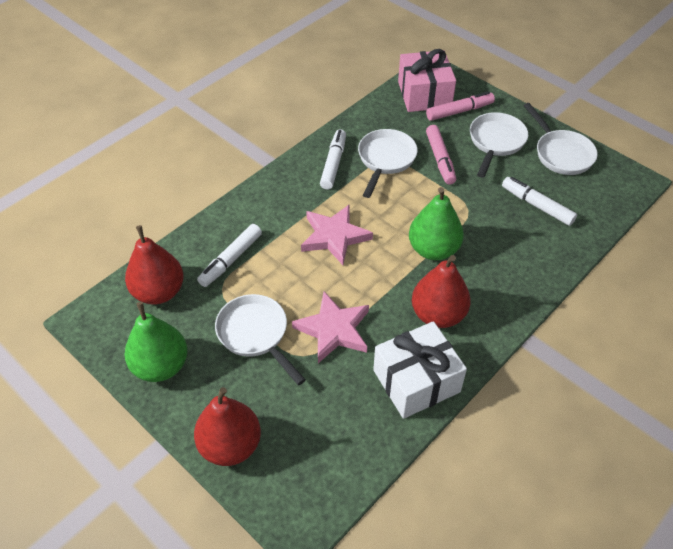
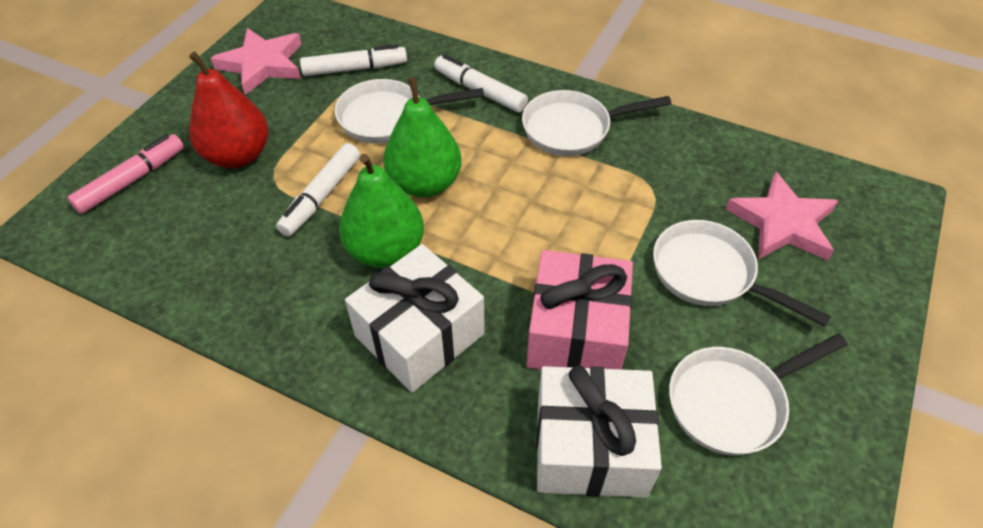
pink marker: 2 -> 1
red pear: 3 -> 1
white gift: 1 -> 2

